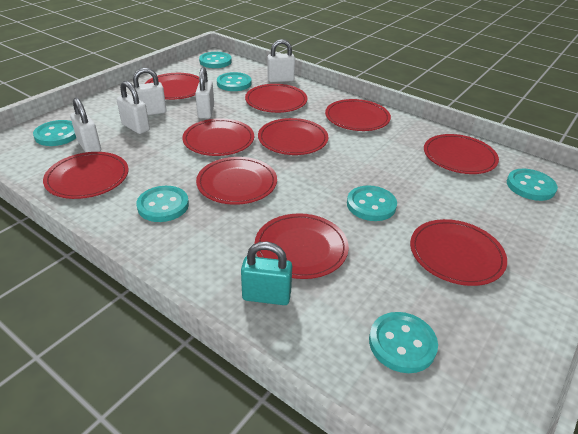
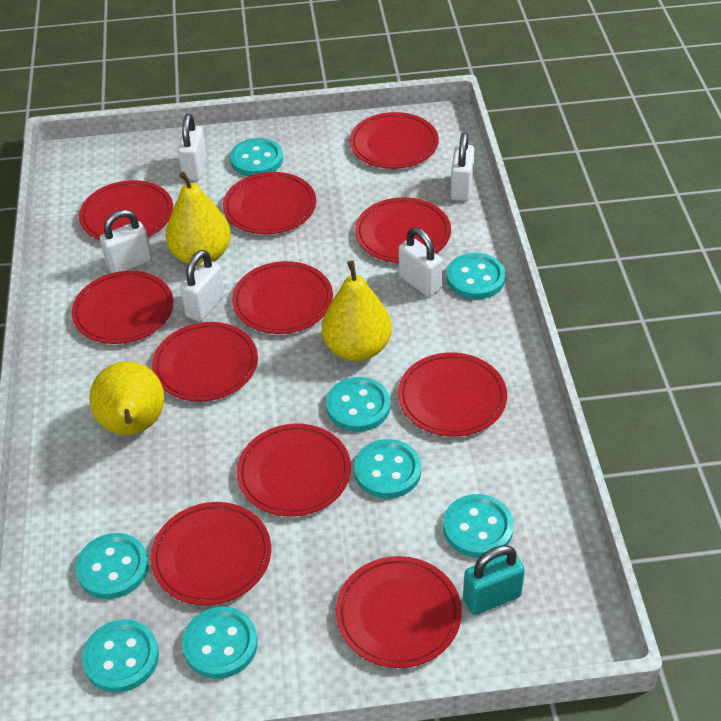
red plate: 10 -> 11
turquoise button: 7 -> 8
yellow pear: 0 -> 3

